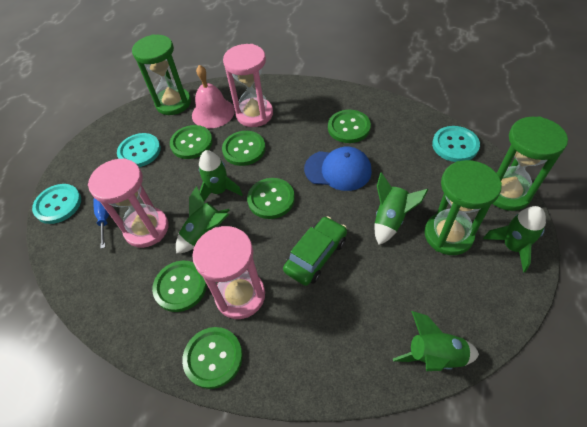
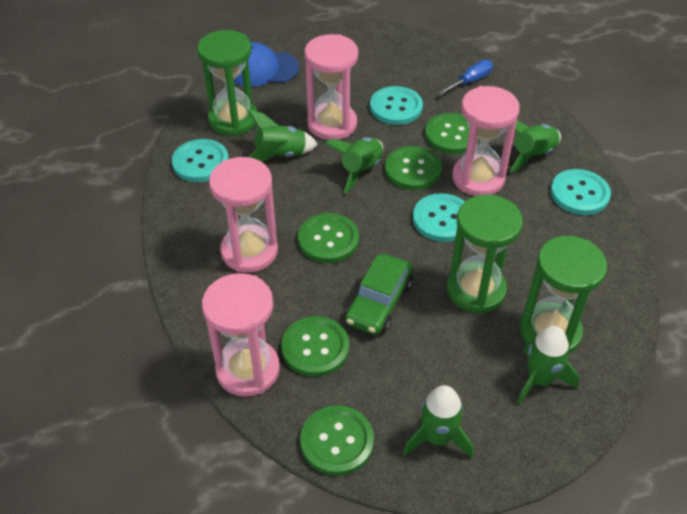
green button: 6 -> 5
pink bell: 1 -> 0
pink hourglass: 3 -> 4
turquoise button: 3 -> 4

